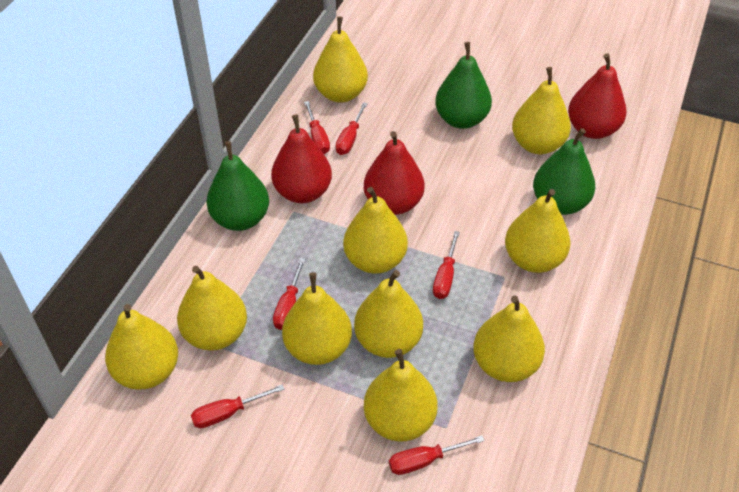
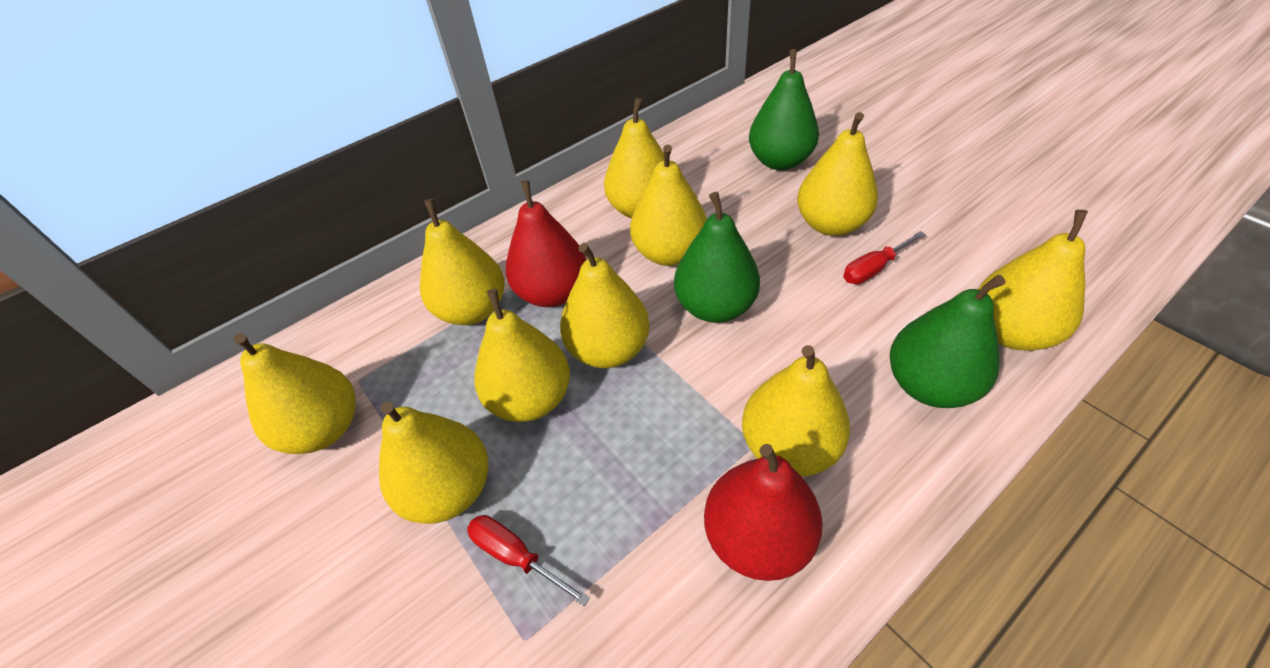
red pear: 3 -> 2
red screwdriver: 6 -> 2

